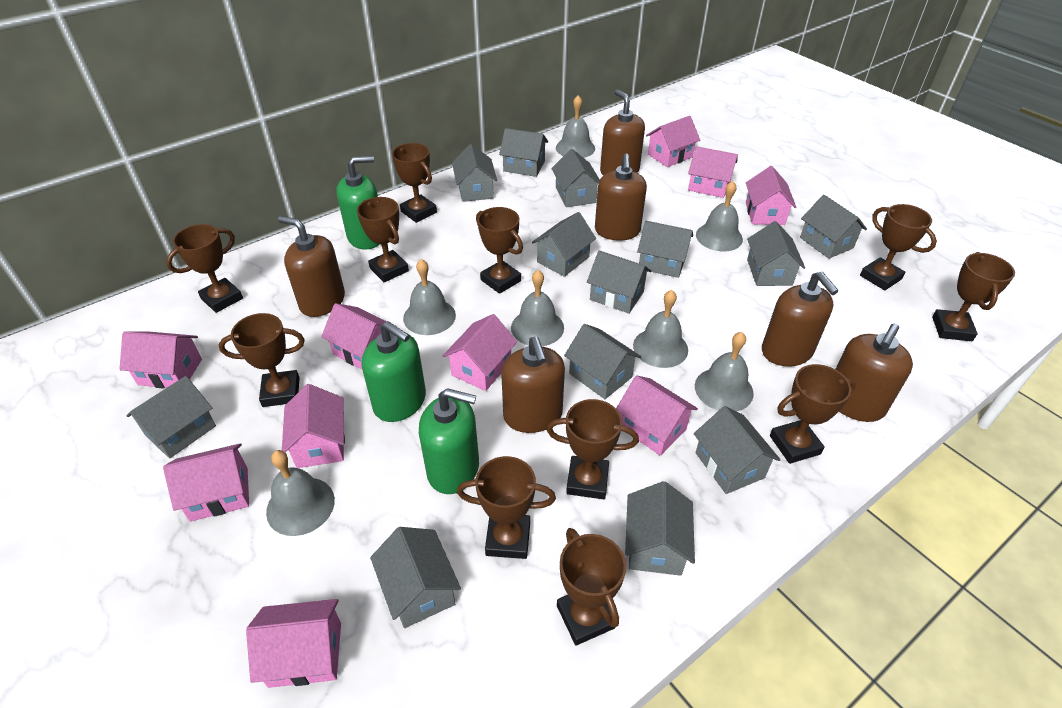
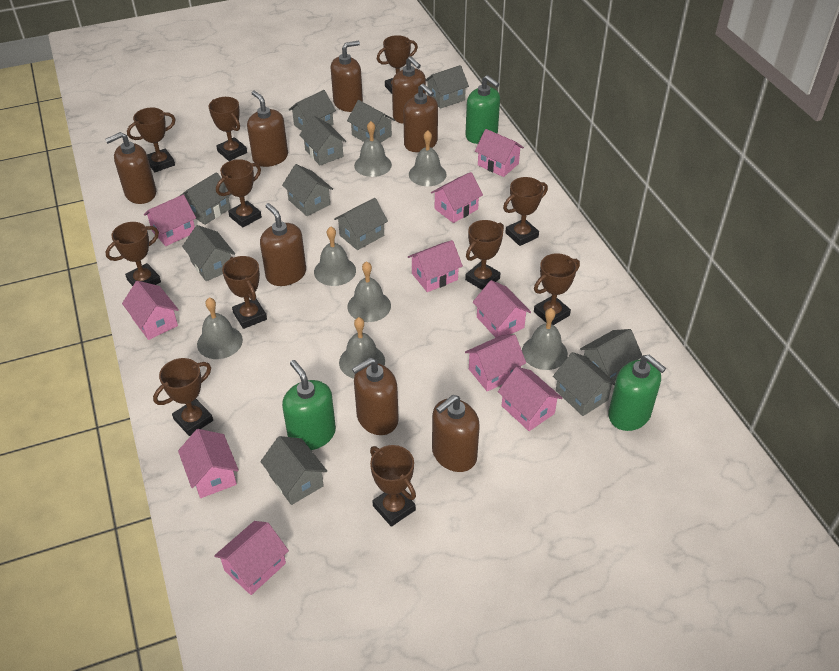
brown soap dispenser: 6 -> 8
grey house: 13 -> 11

